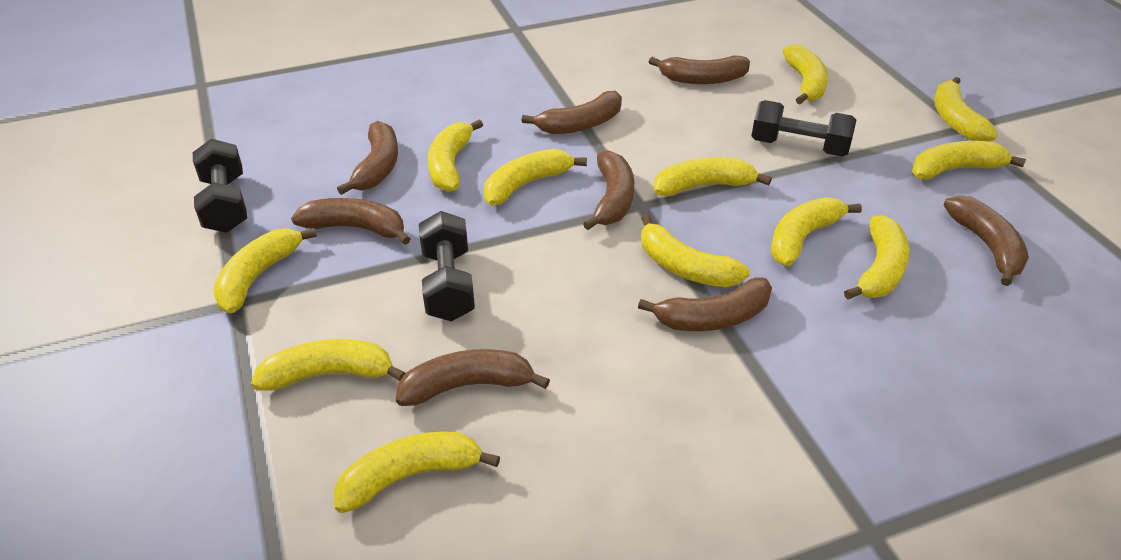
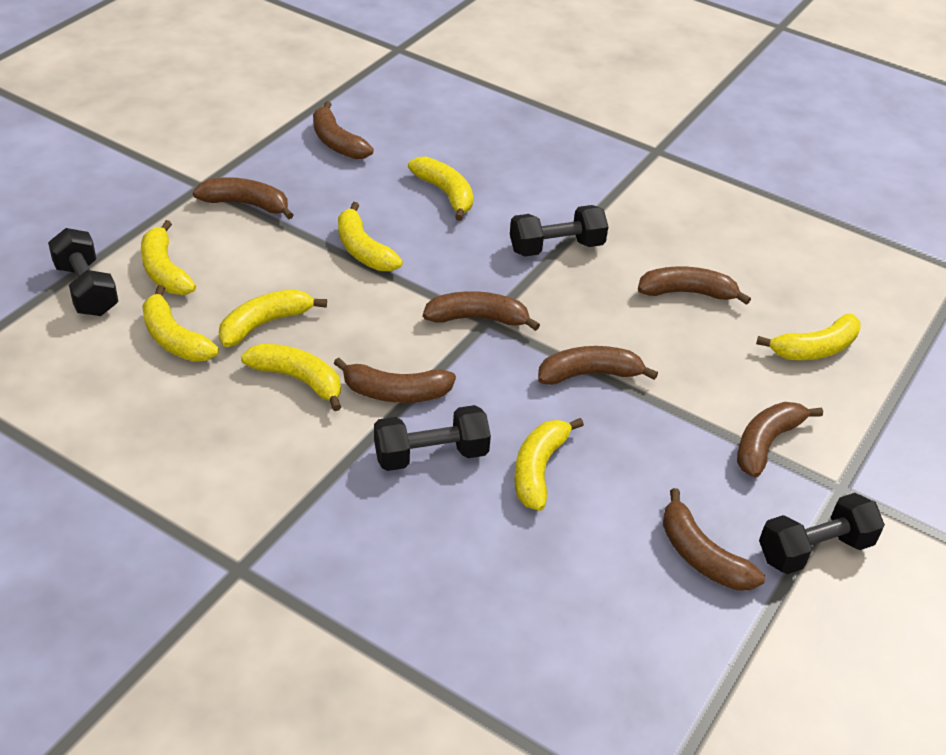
black dumbbell: 3 -> 4
yellow banana: 12 -> 8

